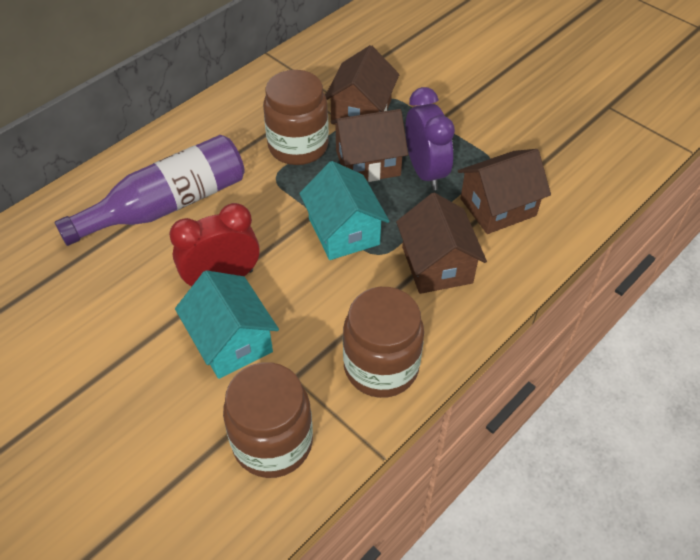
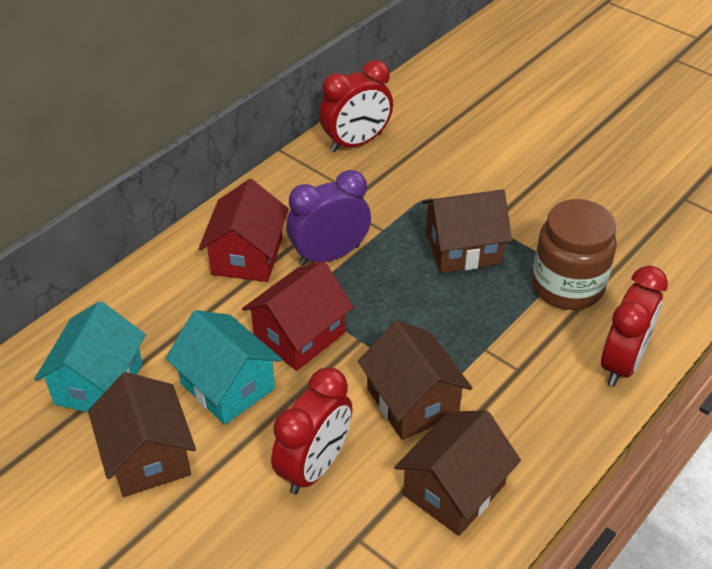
brown jar: 3 -> 1
purple bottle: 1 -> 0
red clock: 1 -> 3
red house: 0 -> 2

